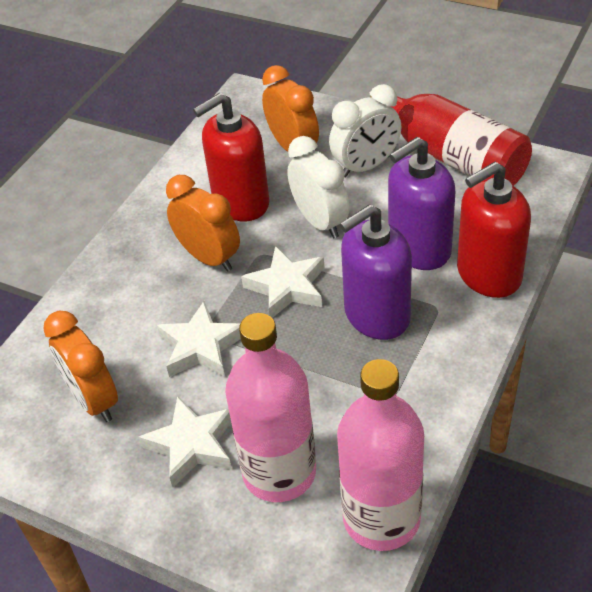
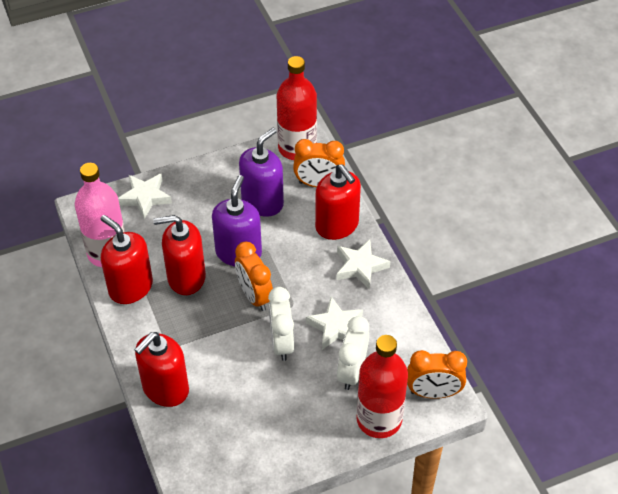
pink bottle: 2 -> 1
red bottle: 1 -> 2
red soap dispenser: 2 -> 4

